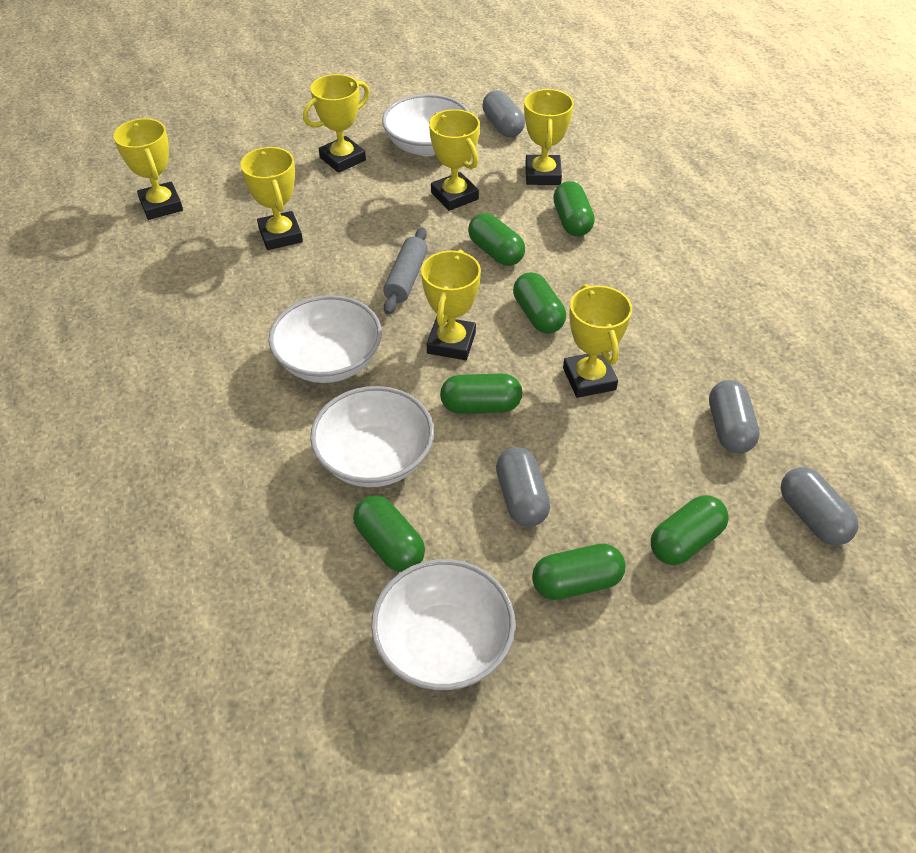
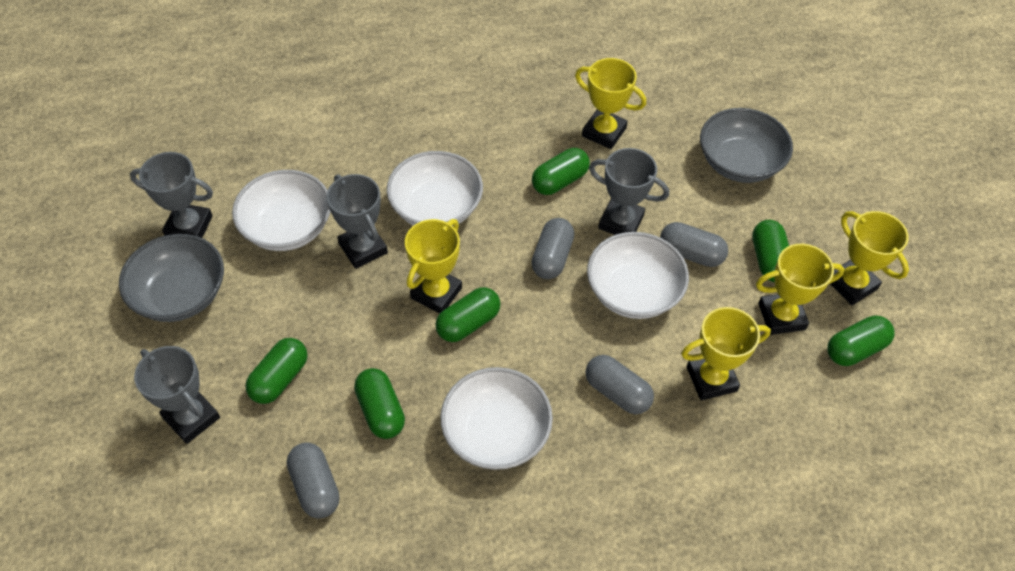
green capsule: 7 -> 6
grey bowl: 0 -> 2
grey rolling pin: 1 -> 0
grey trophy: 0 -> 4
yellow trophy: 7 -> 5

